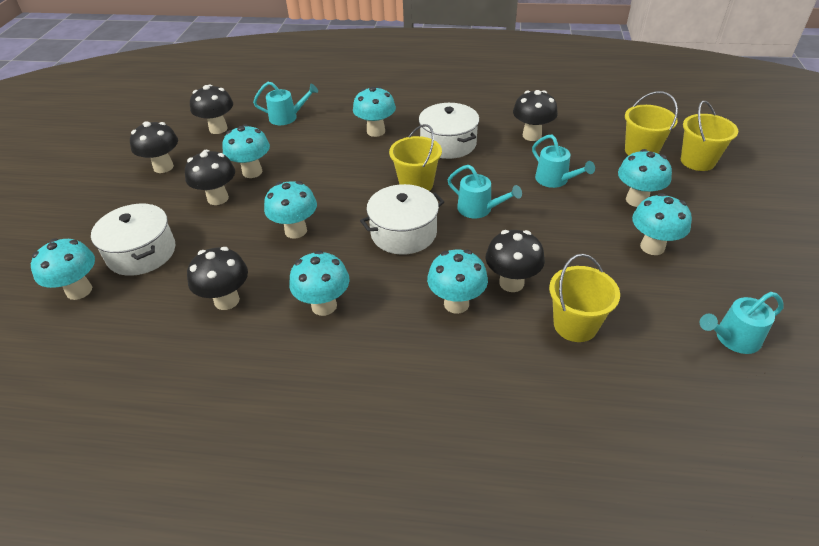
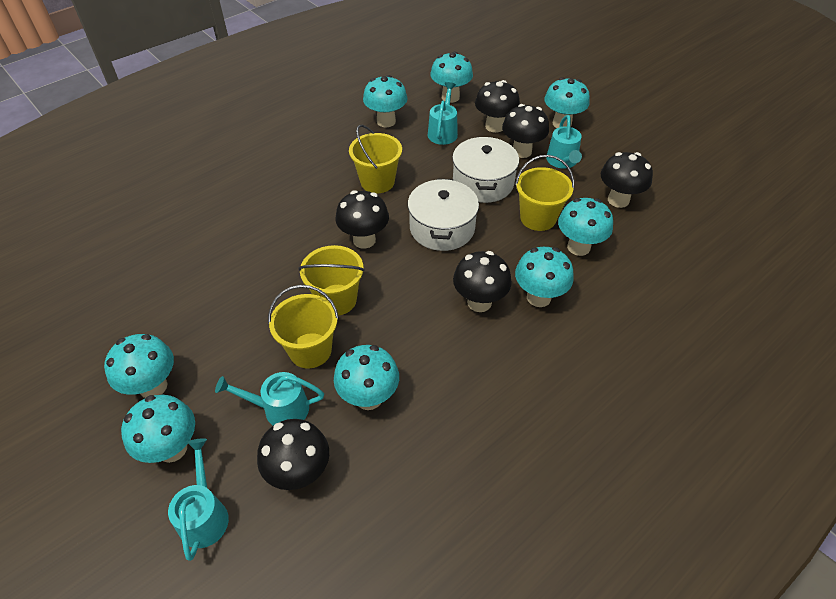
white pot: 3 -> 2

